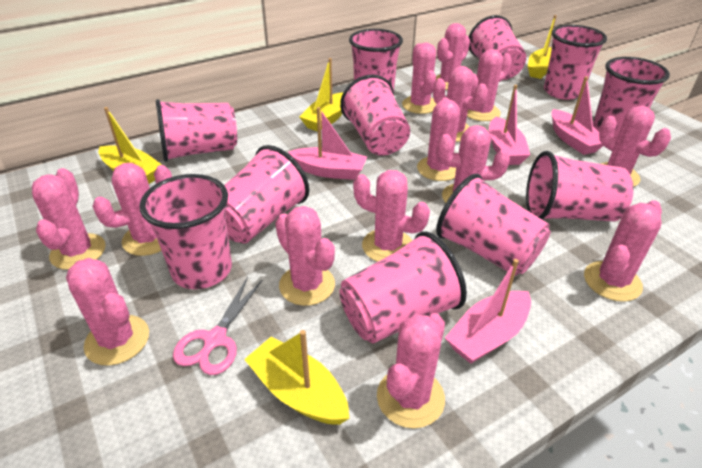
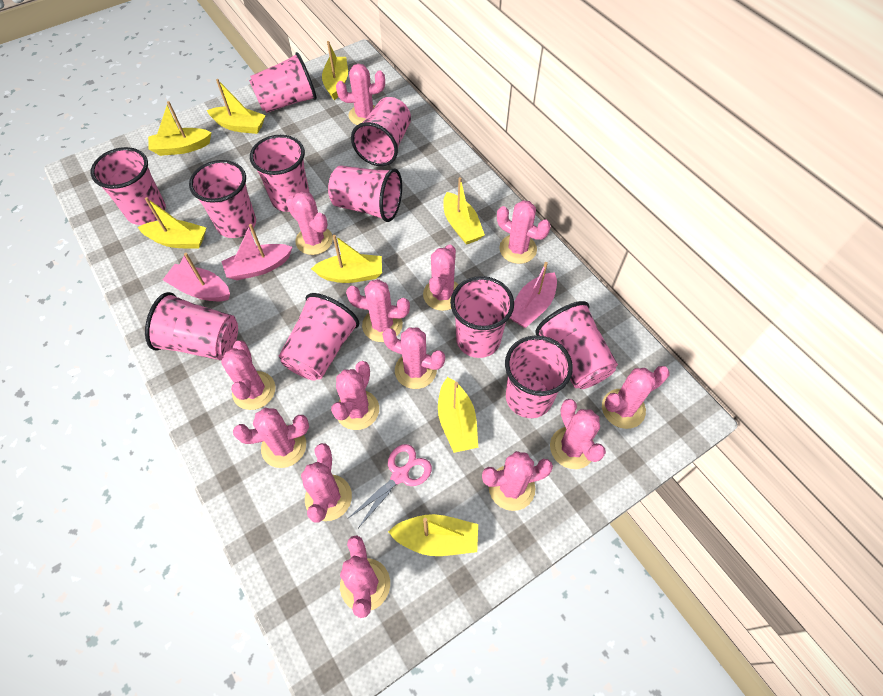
pink boat: 4 -> 3
yellow boat: 4 -> 8

